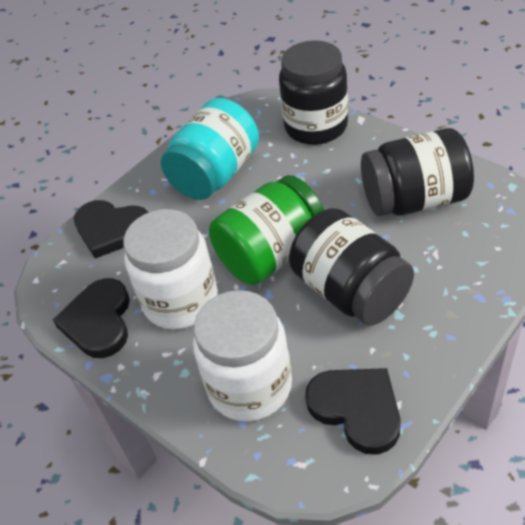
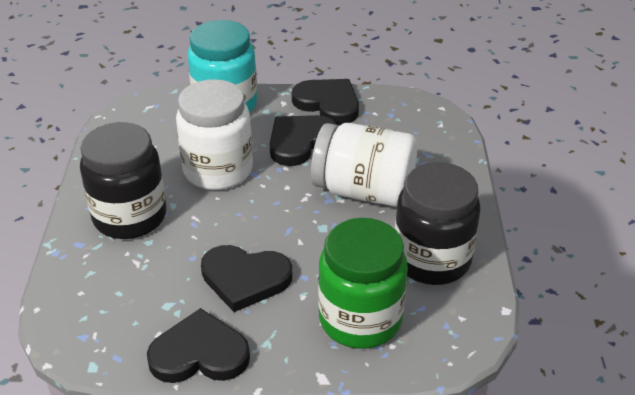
black heart: 3 -> 4
black jar: 3 -> 2

